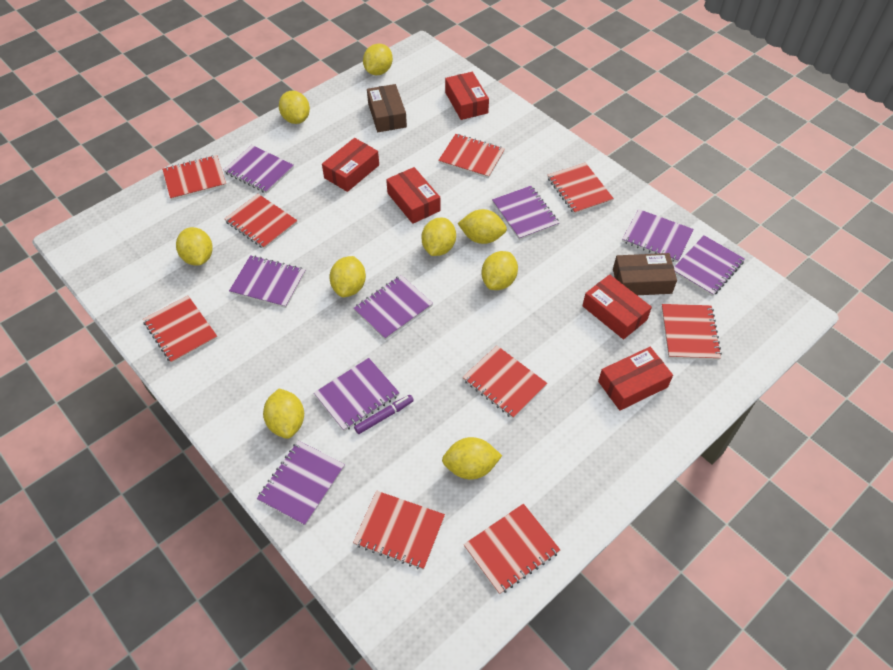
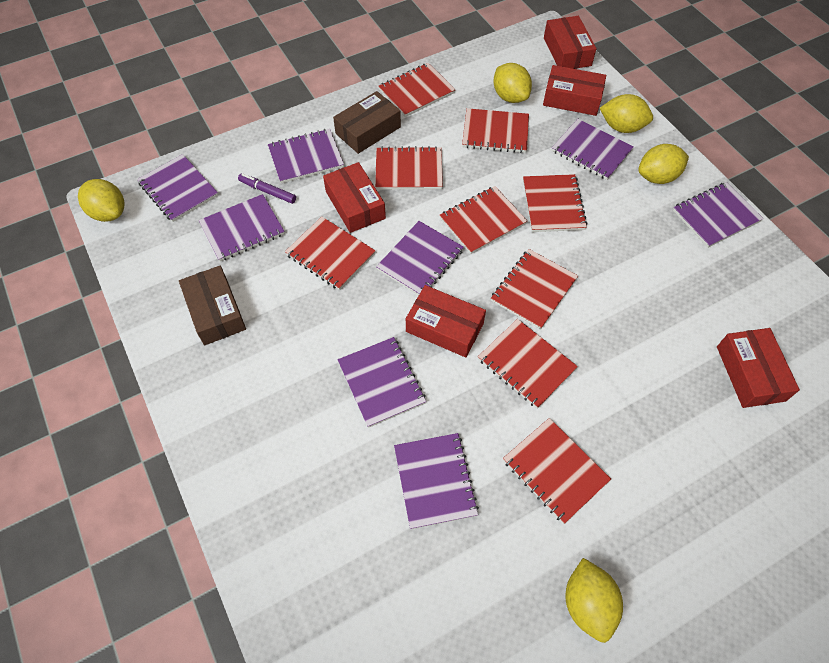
yellow lemon: 9 -> 5

